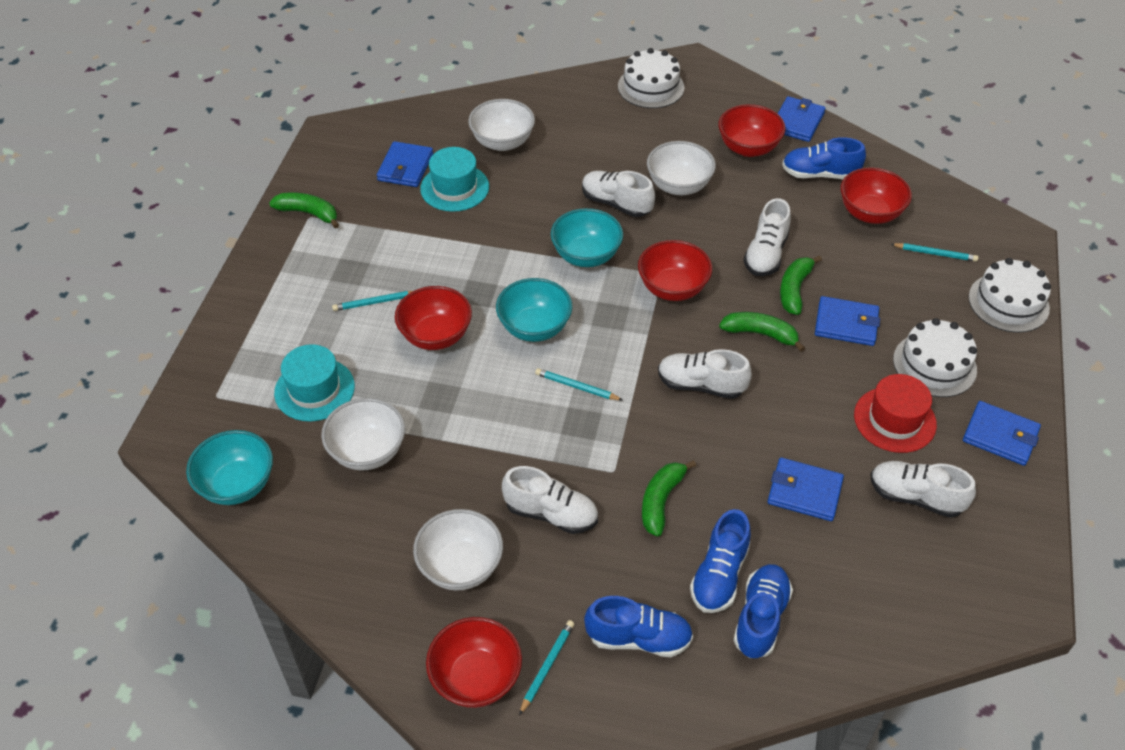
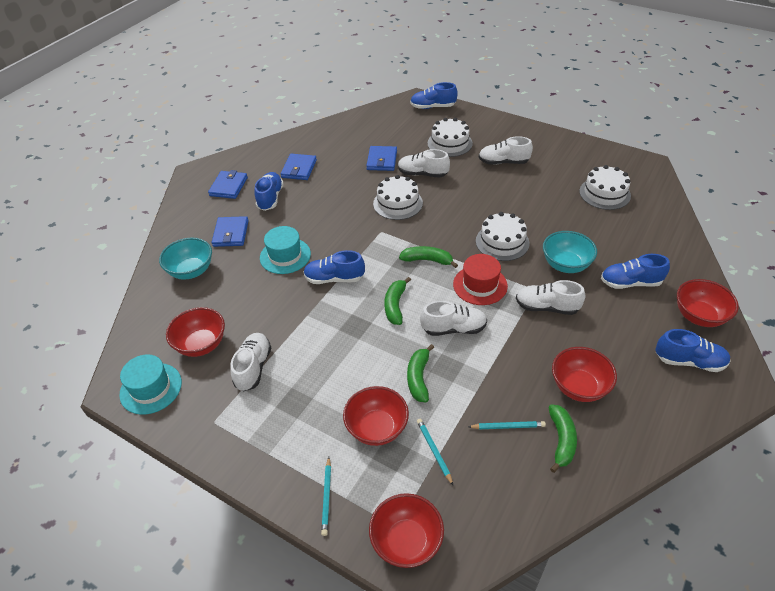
blue shoe: 4 -> 5
blue wallet: 5 -> 4
turquoise bowl: 3 -> 2
turquoise pencil: 4 -> 3
white bowl: 4 -> 0
white cake: 3 -> 4

